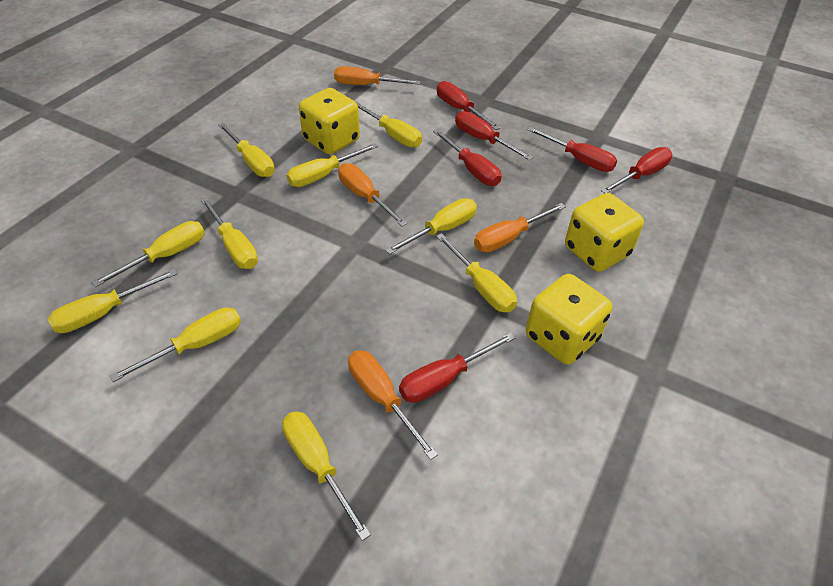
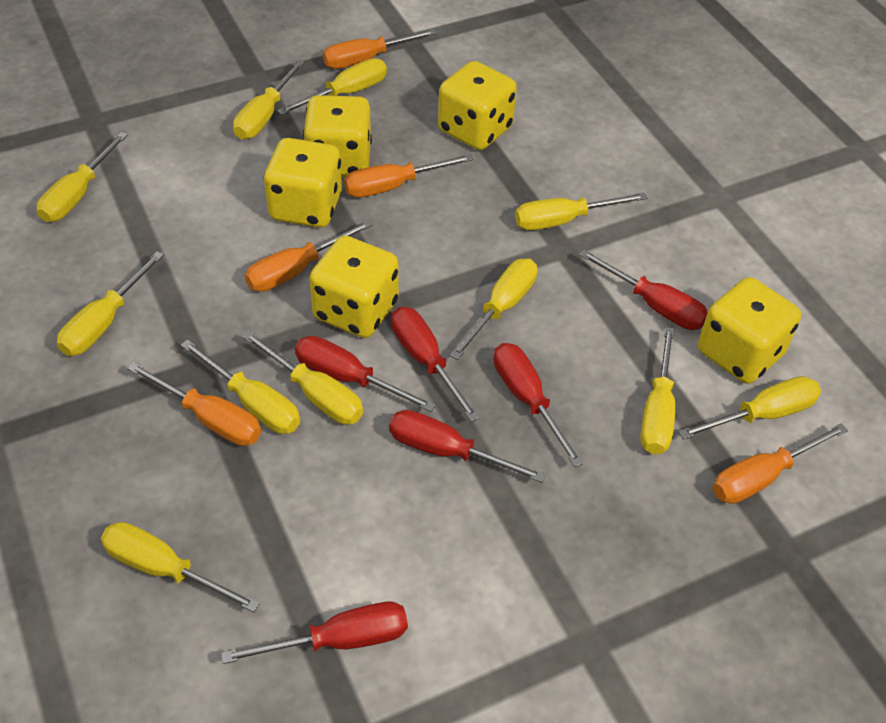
orange screwdriver: 4 -> 5
yellow dice: 3 -> 5
yellow screwdriver: 10 -> 11

